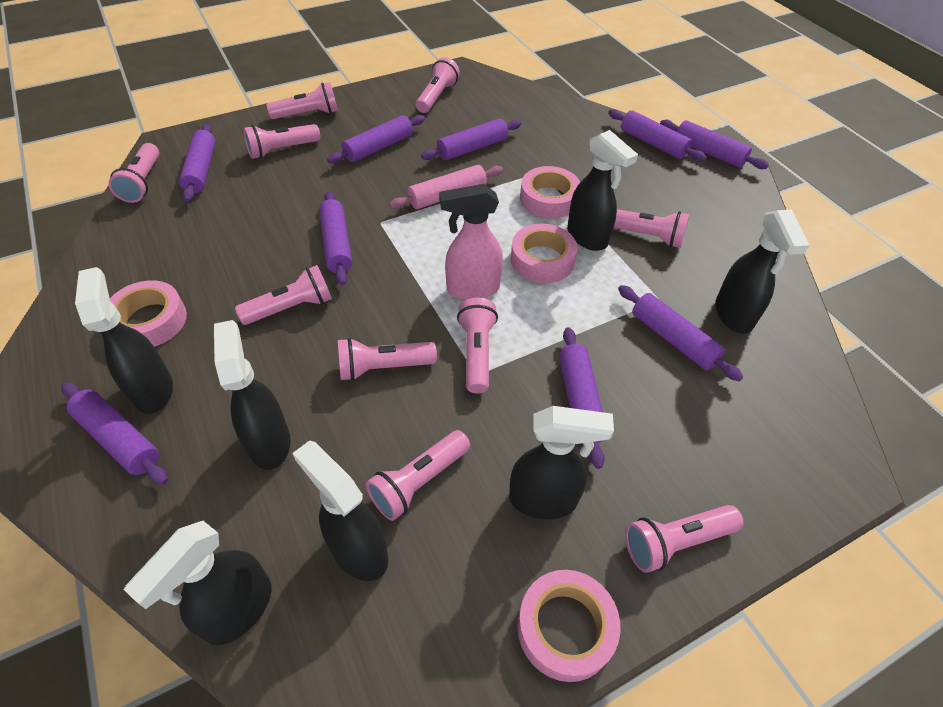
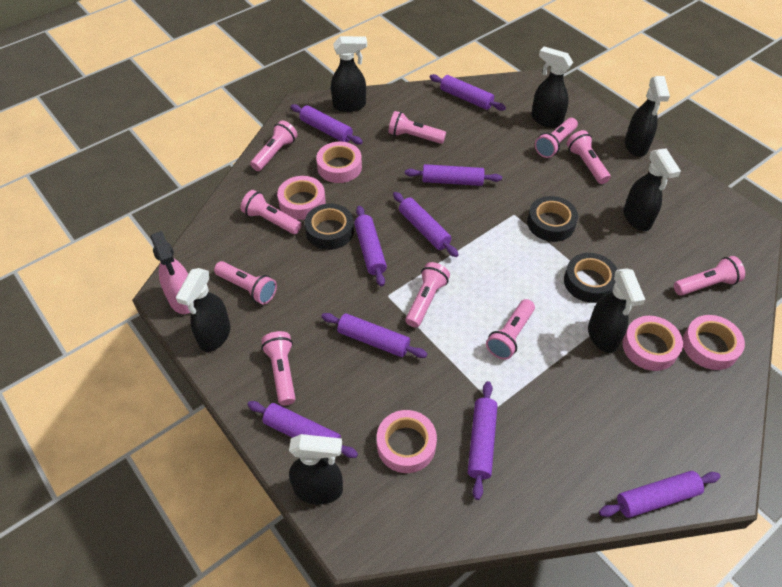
black tape: 0 -> 3
pink rolling pin: 1 -> 0
pink tape: 4 -> 5

